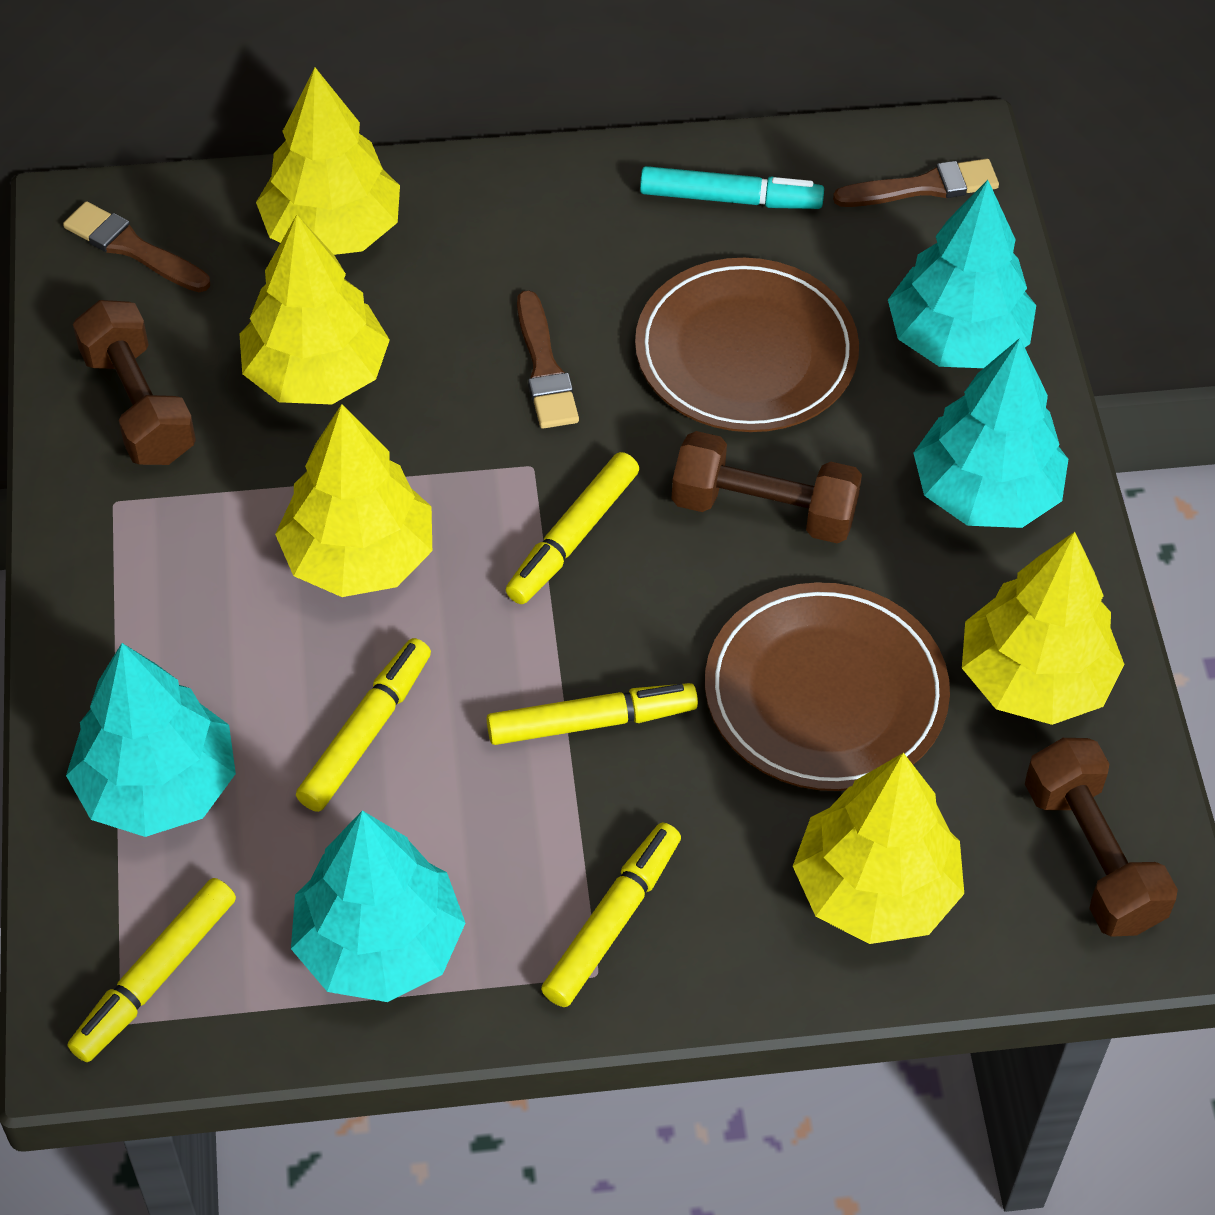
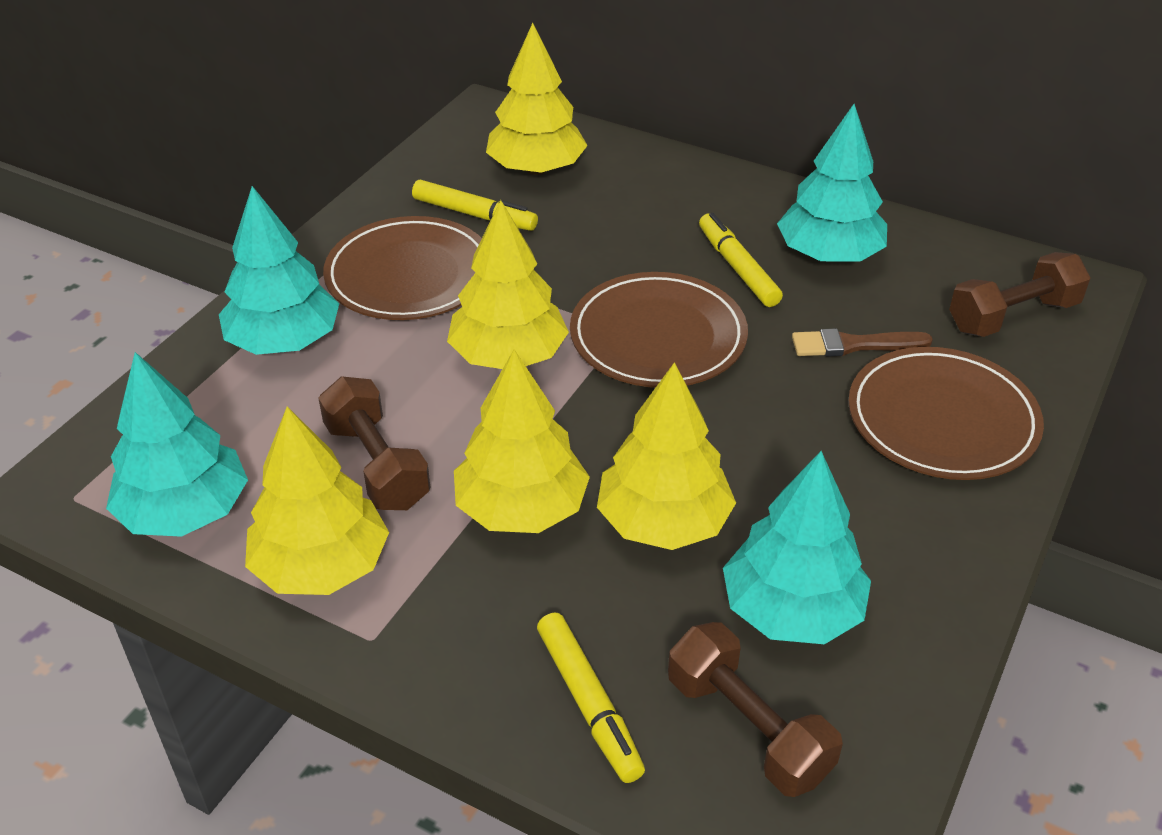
brown brush: 3 -> 1
brown plate: 2 -> 3
turquoise marker: 1 -> 0
yellow marker: 5 -> 3

